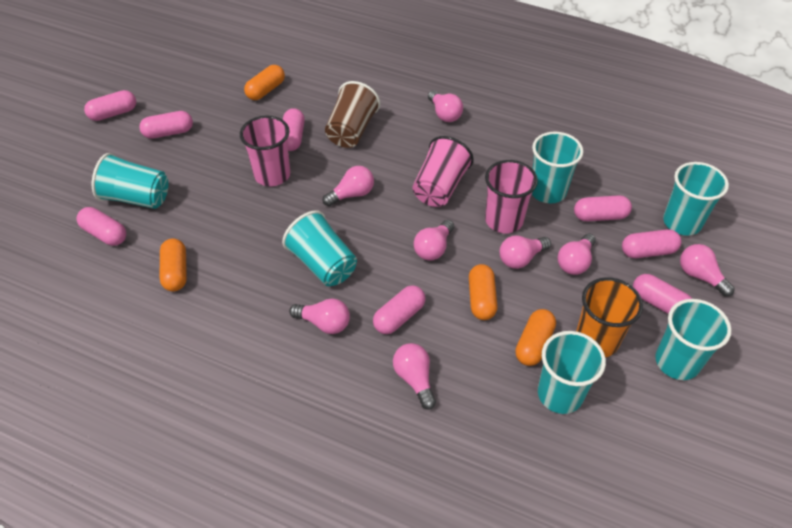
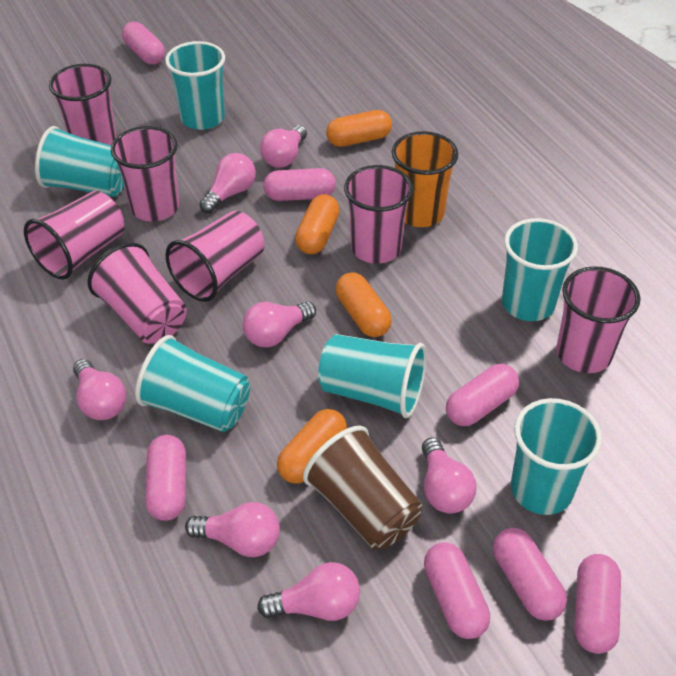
pink capsule: 8 -> 7
pink cup: 3 -> 7
pink light bulb: 8 -> 7

